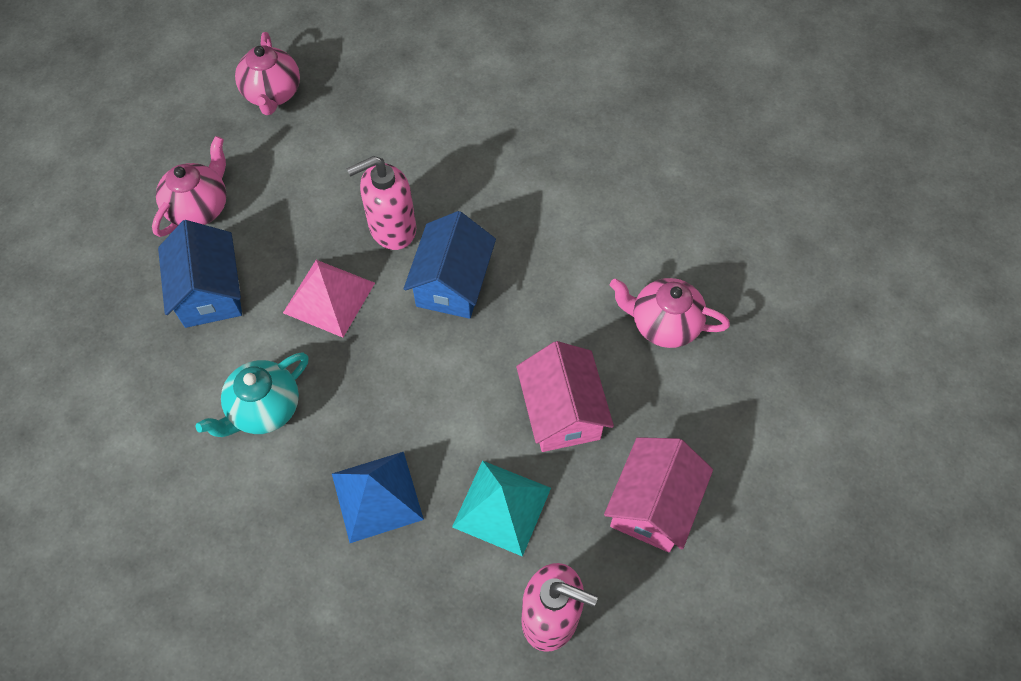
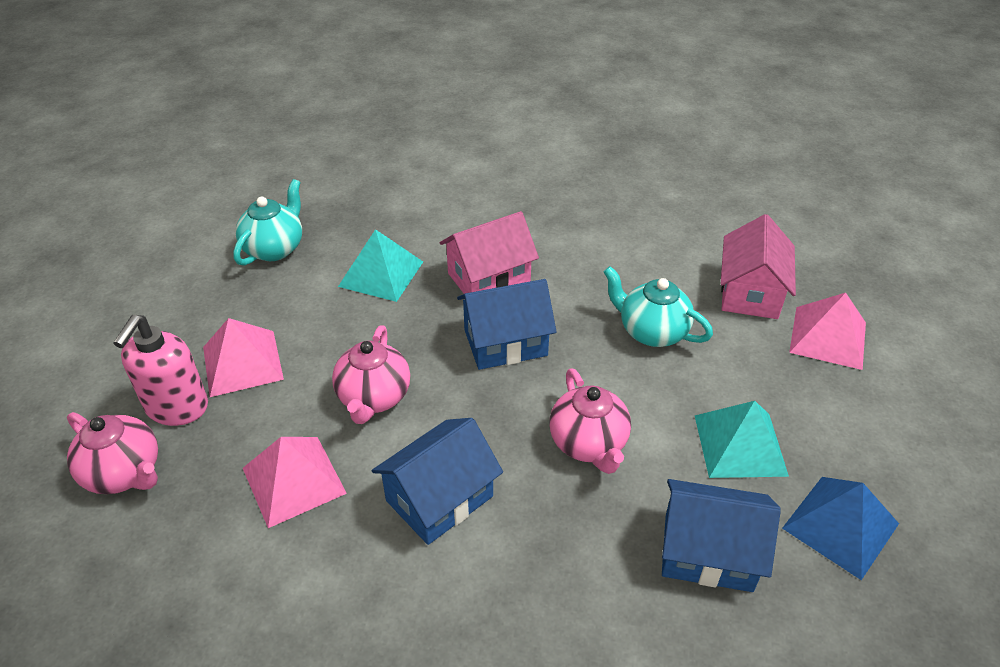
blue house: 2 -> 3
pink pyramid: 1 -> 3
pink soap dispenser: 2 -> 1
turquoise pyramid: 1 -> 2
turquoise teapot: 1 -> 2

